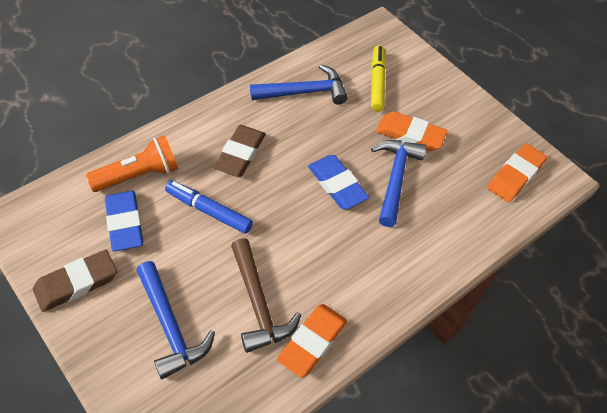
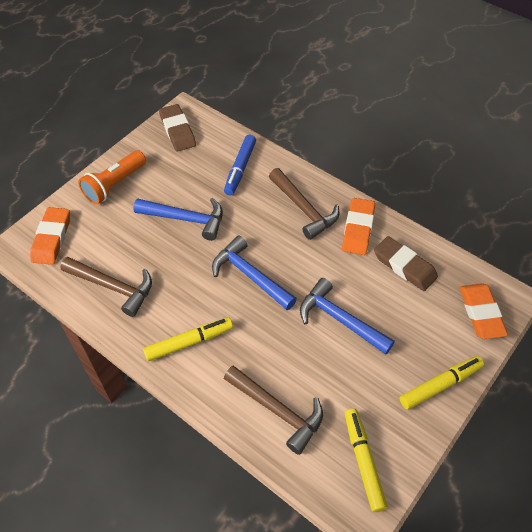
blue eraser: 2 -> 0
brown hammer: 1 -> 3
yellow marker: 1 -> 3

